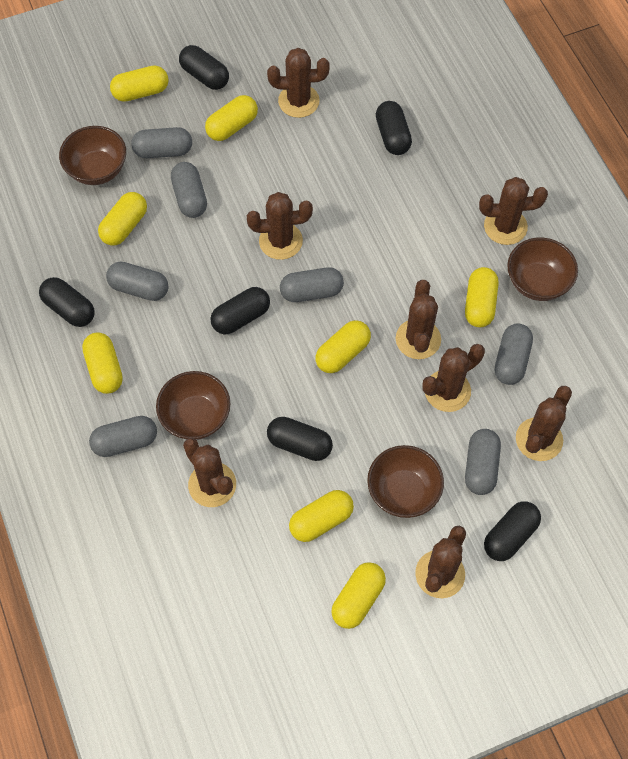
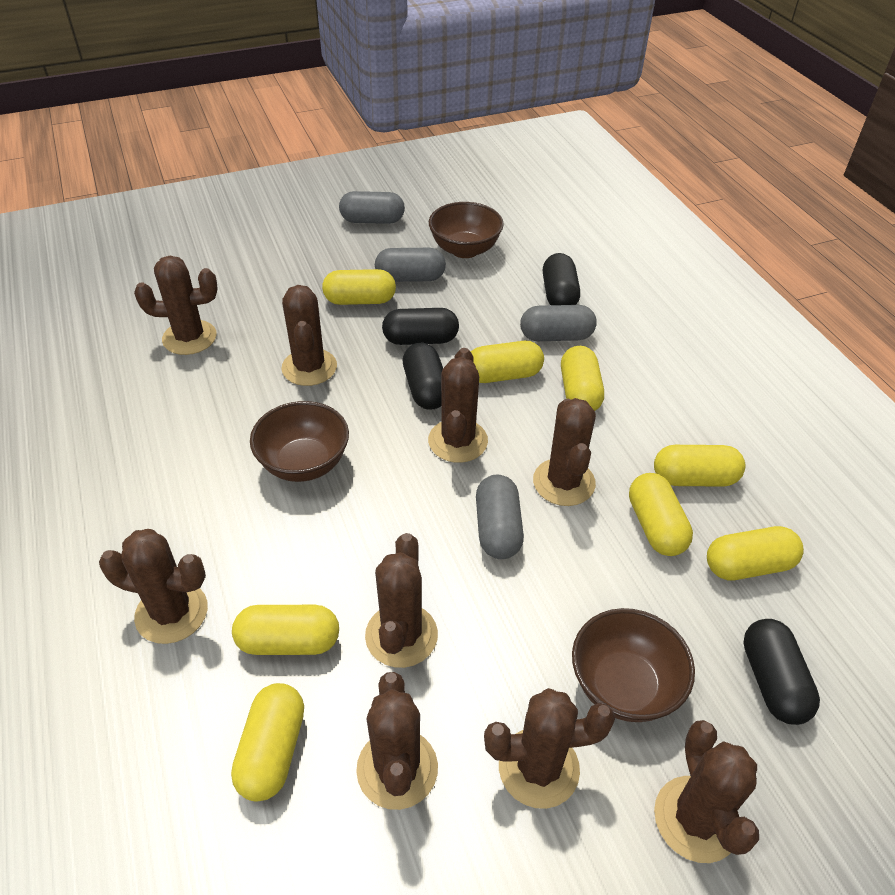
black capsule: 6 -> 4
brown bowl: 4 -> 3
brown cactus: 8 -> 9
grey capsule: 7 -> 4

